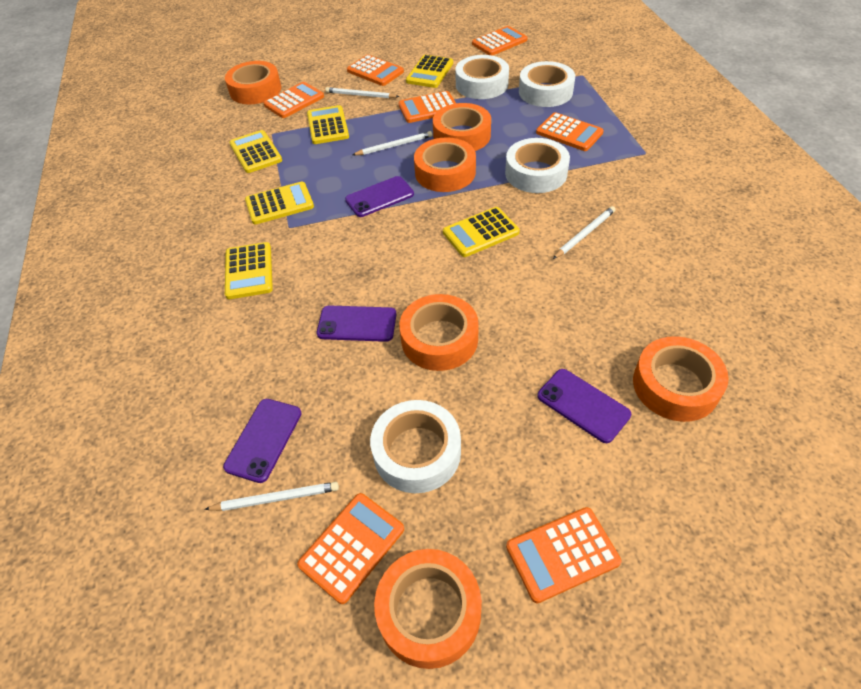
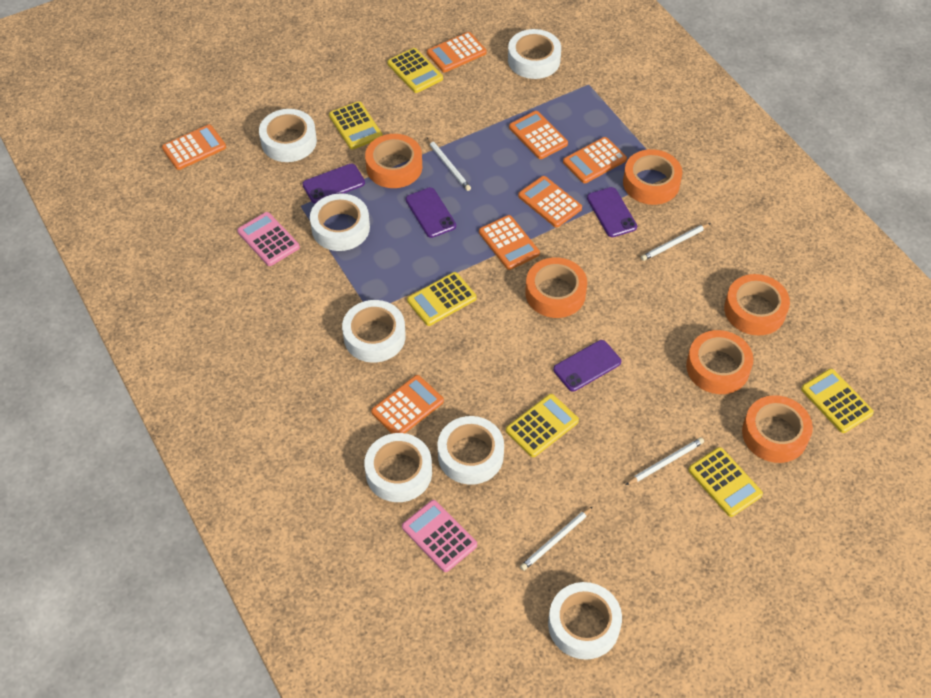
pink calculator: 0 -> 2
white tape: 4 -> 7

